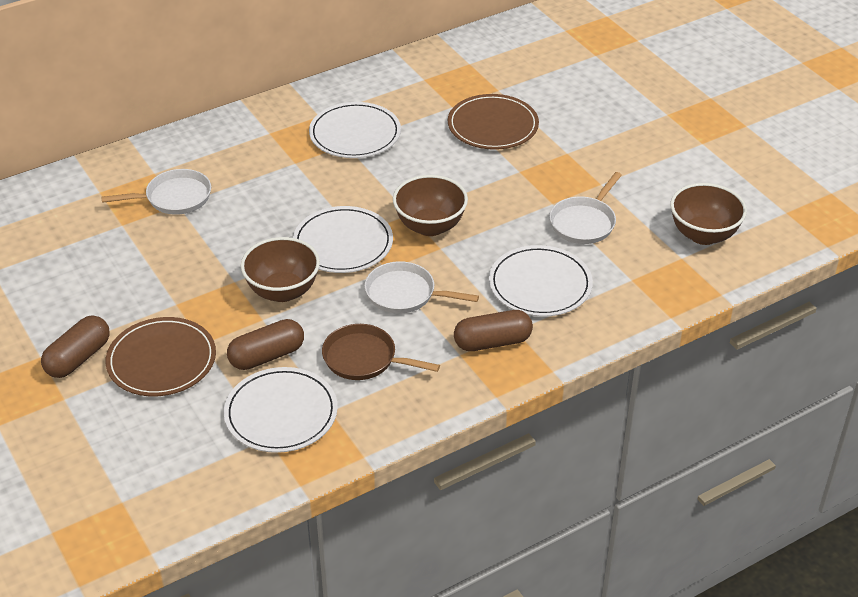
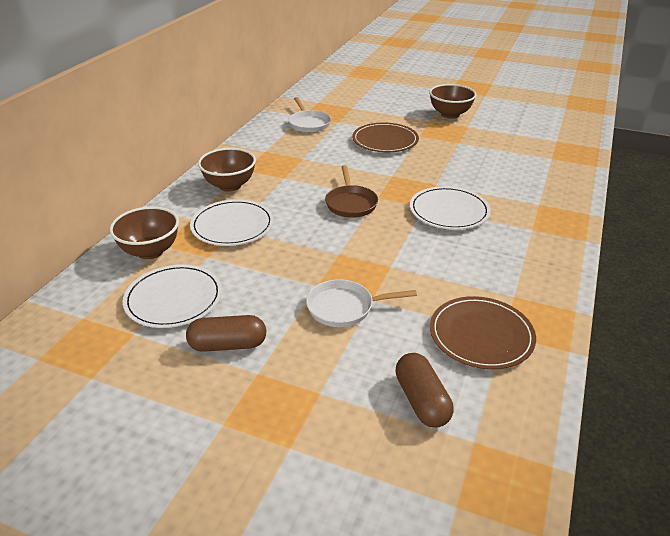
brown capsule: 3 -> 2
white pan: 3 -> 2
white plate: 4 -> 3

